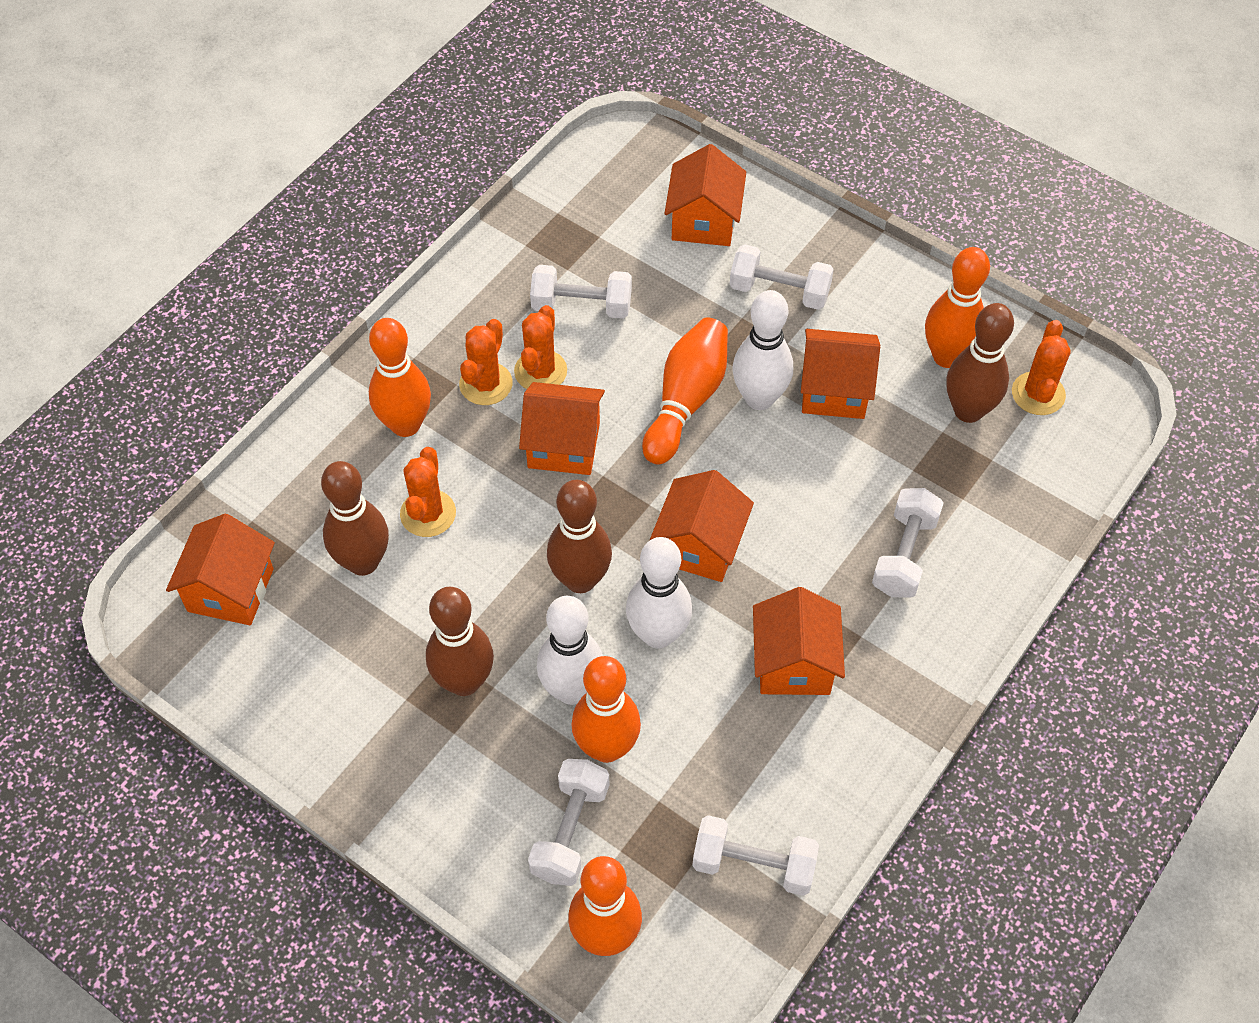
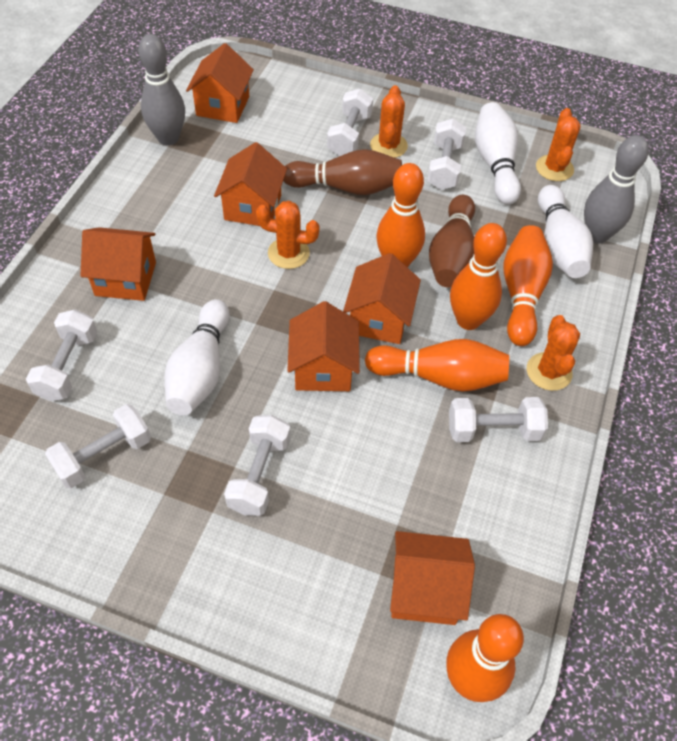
brown bowling pin: 4 -> 2
grey bowling pin: 0 -> 2
white dumbbell: 5 -> 6

